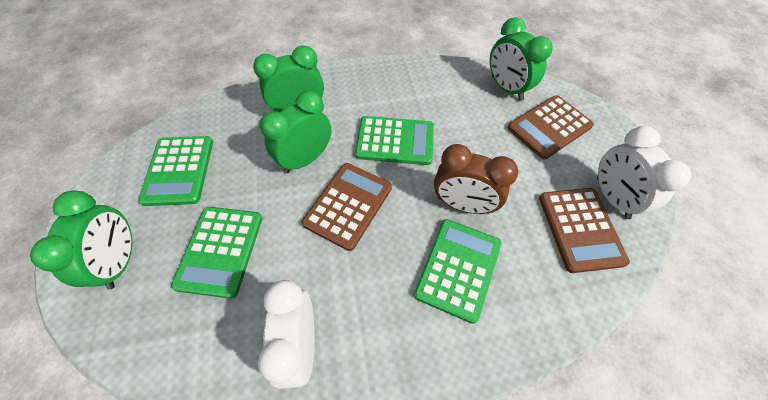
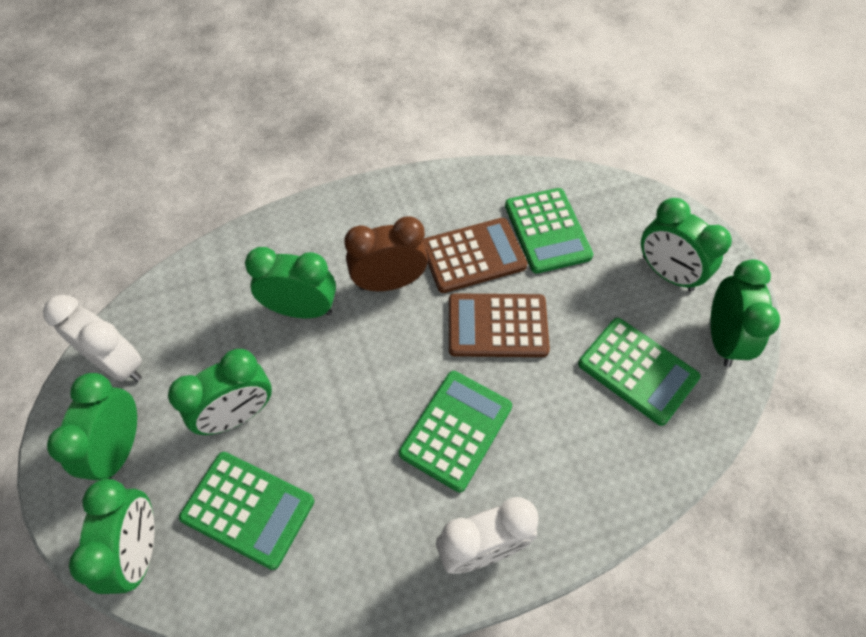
brown calculator: 3 -> 2
green clock: 4 -> 6

